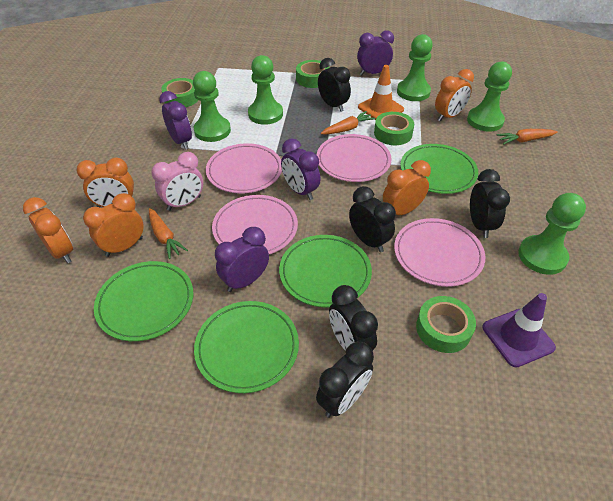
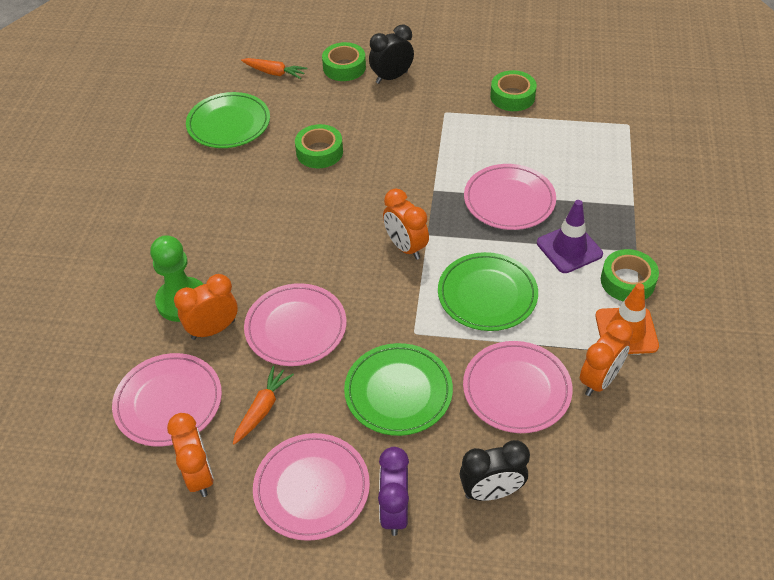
black clock: 5 -> 2
green pawn: 5 -> 1
green plate: 4 -> 3
orange carrot: 3 -> 2
orange clock: 5 -> 4
pink clock: 1 -> 0
pink plate: 4 -> 5
purple clock: 4 -> 1

